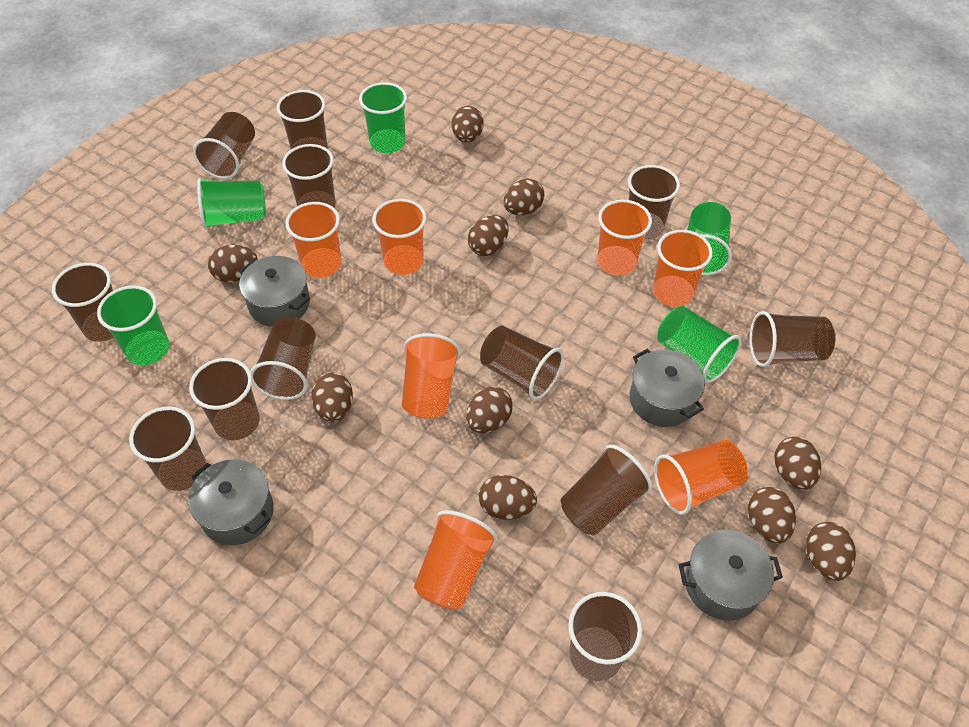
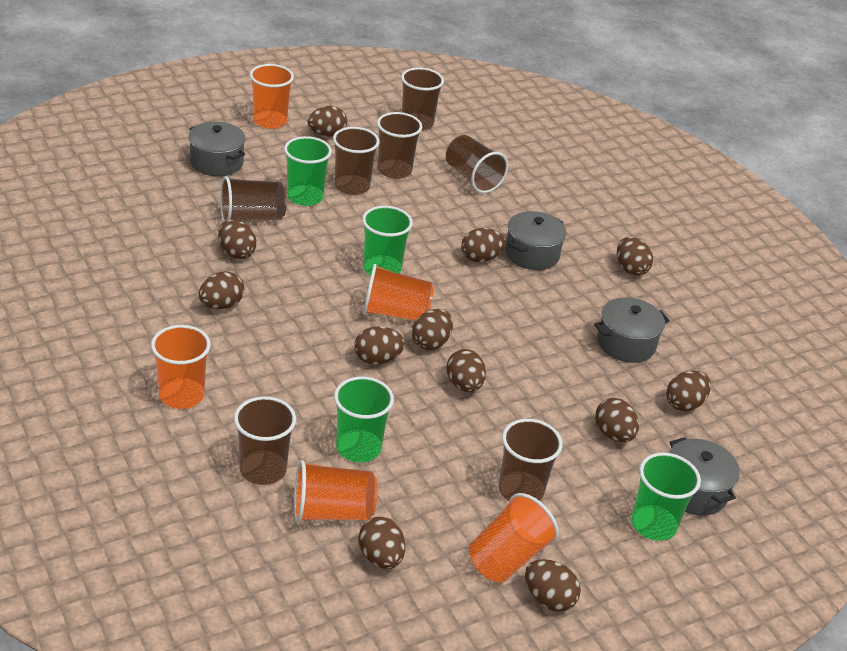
brown cup: 12 -> 7
brown egg: 10 -> 12
green cup: 5 -> 4
orange cup: 7 -> 5

